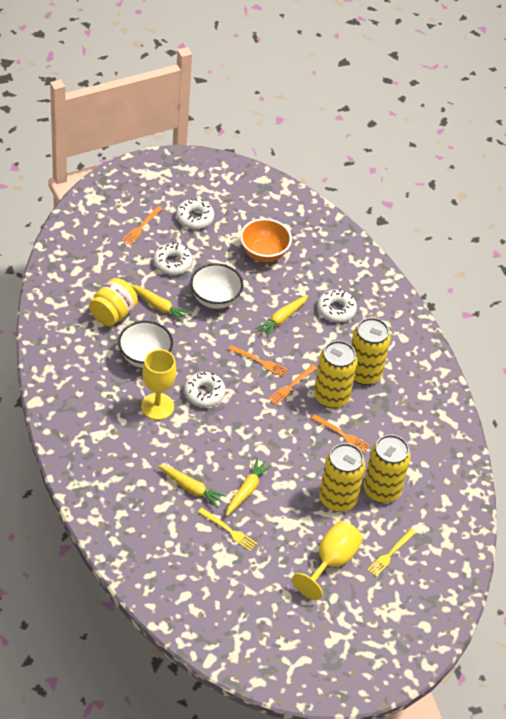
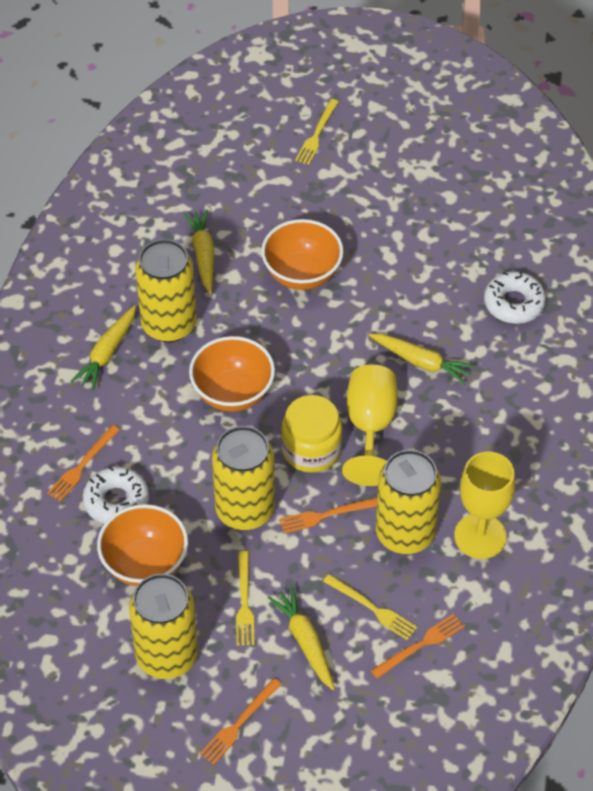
orange bowl: 1 -> 3
white bowl: 2 -> 0
white donut: 4 -> 2
yellow fork: 2 -> 3

